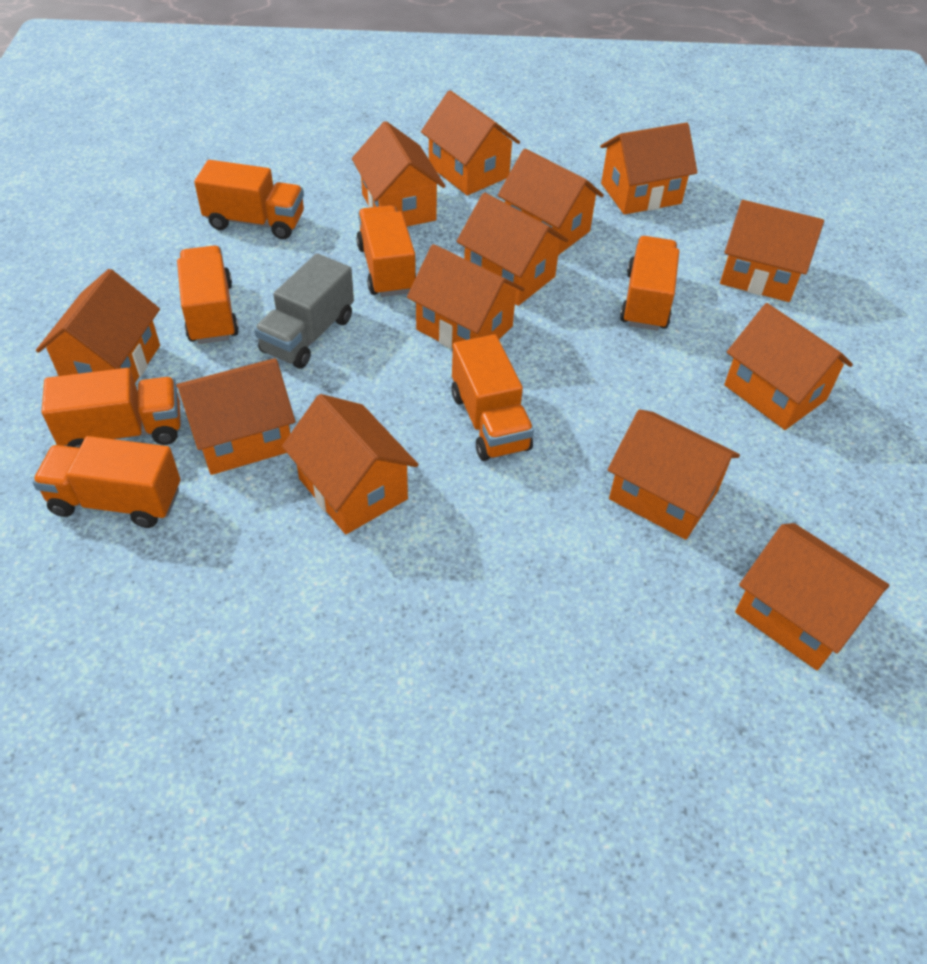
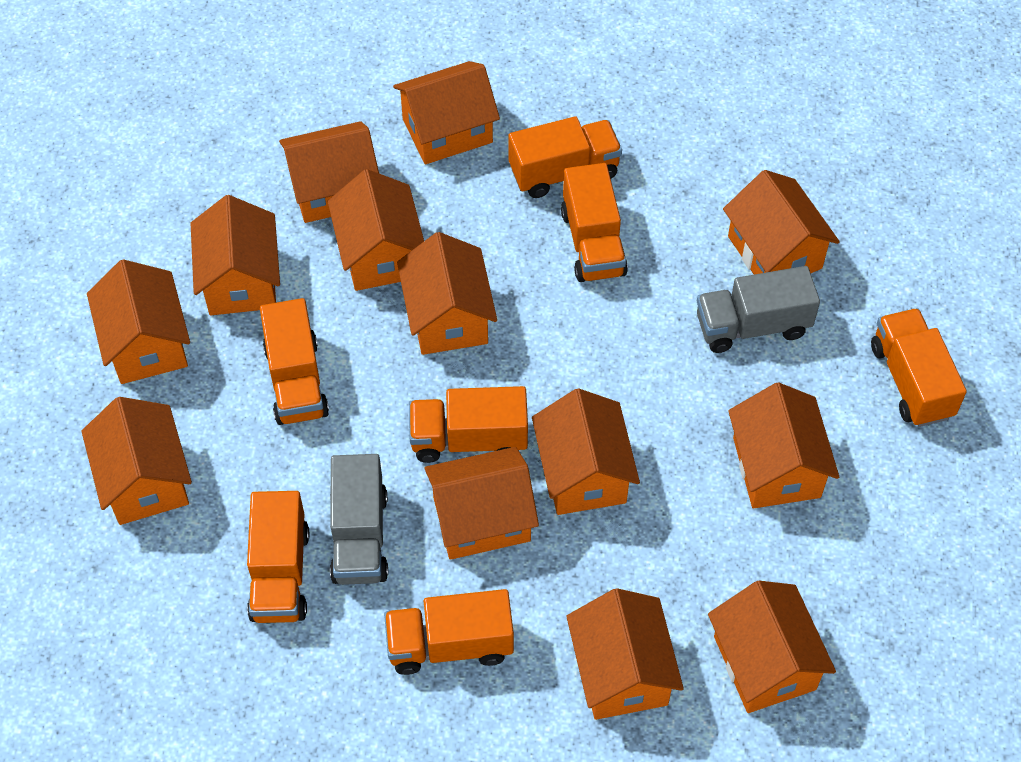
grey truck: 1 -> 2

